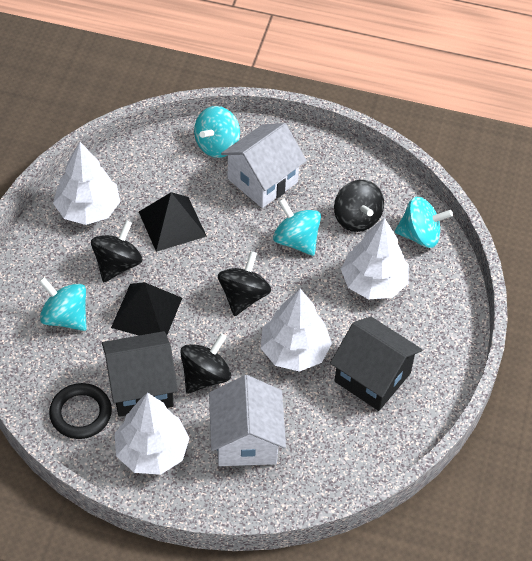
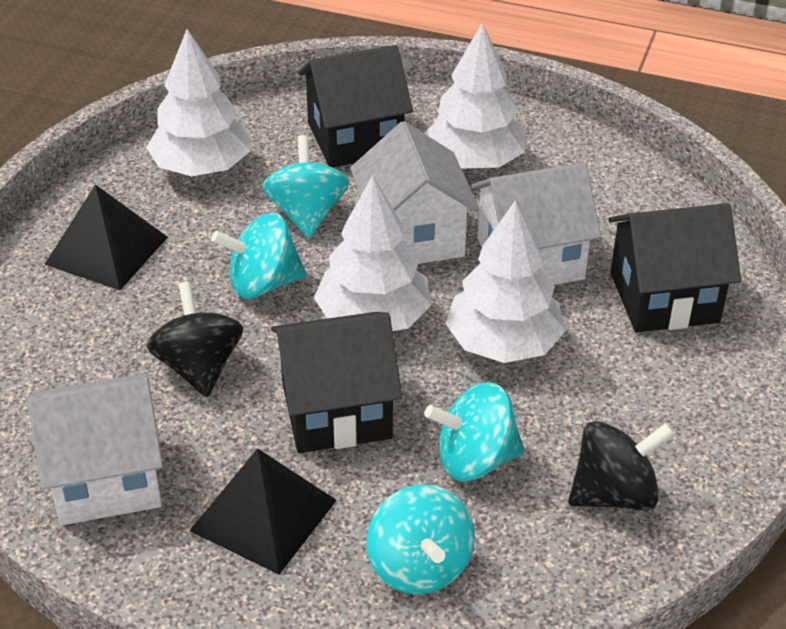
black house: 2 -> 3
black ring: 1 -> 0
black spinning top: 4 -> 2
white house: 2 -> 3

